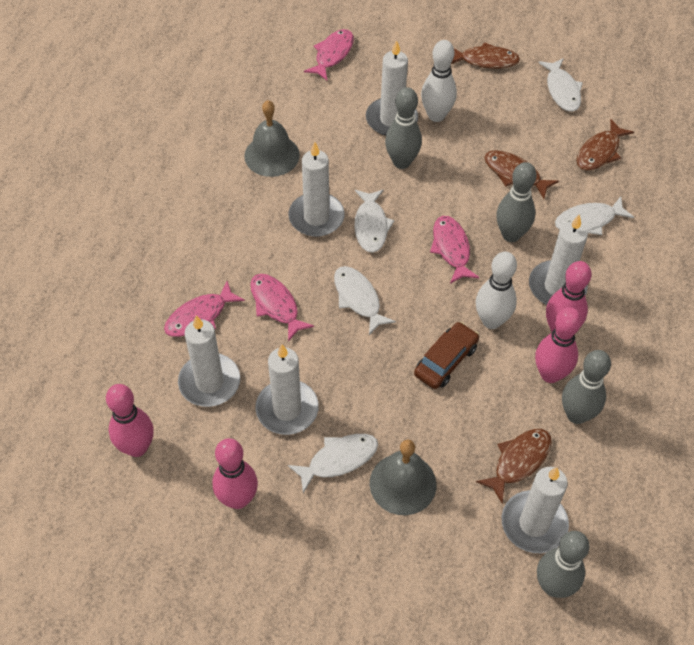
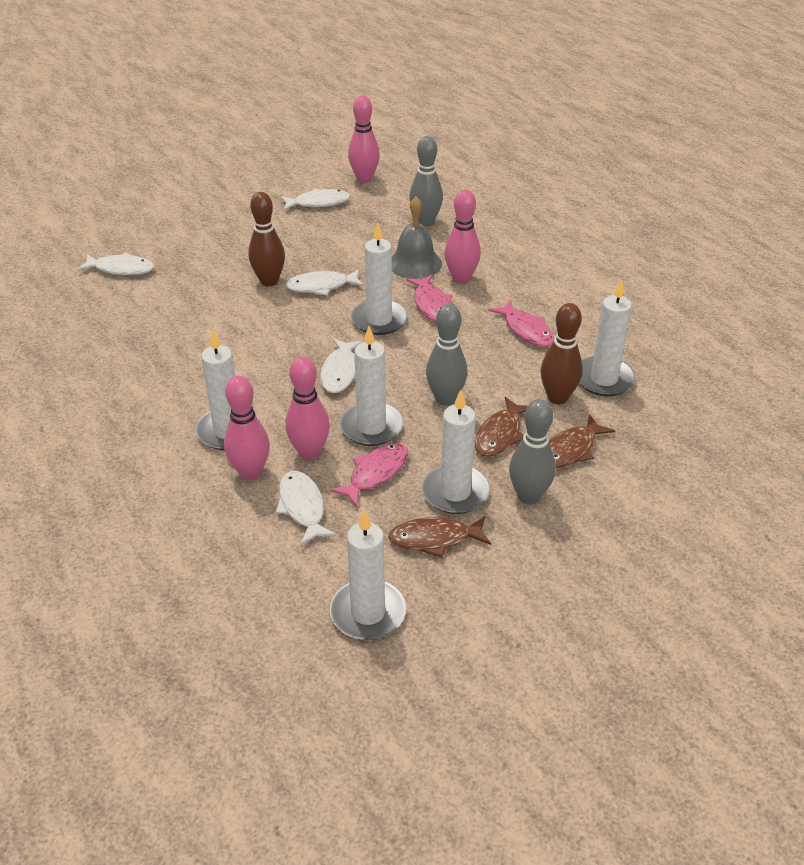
brown bowling pin: 0 -> 2
brown car: 1 -> 0
brown fish: 4 -> 3
grey bell: 2 -> 1
grey bowling pin: 4 -> 3
pink fish: 4 -> 3
white bowling pin: 2 -> 0

